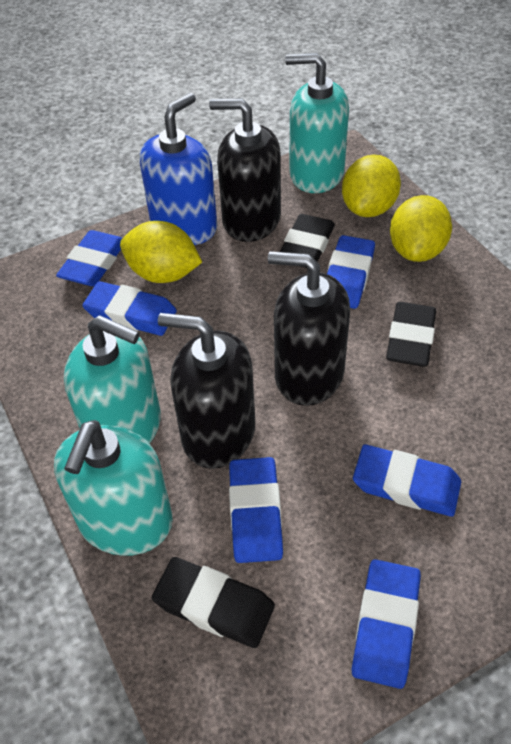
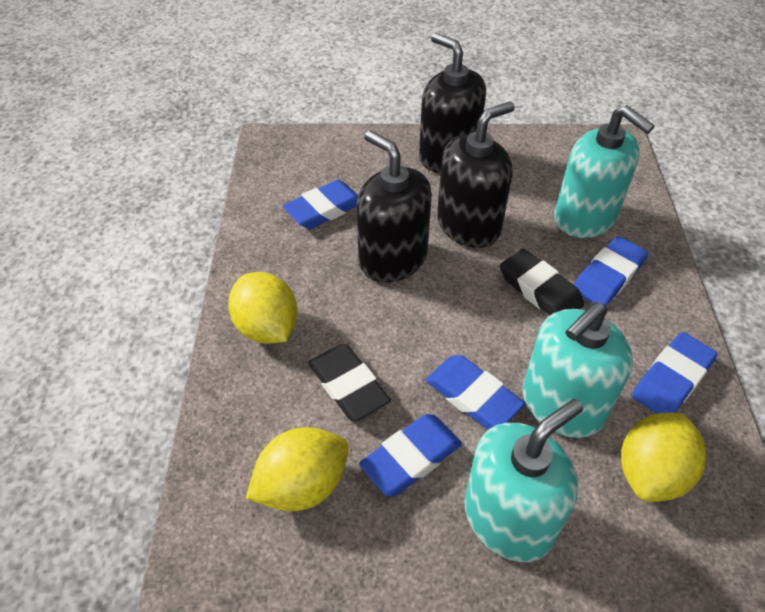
black eraser: 3 -> 2
blue eraser: 6 -> 5
blue soap dispenser: 1 -> 0

